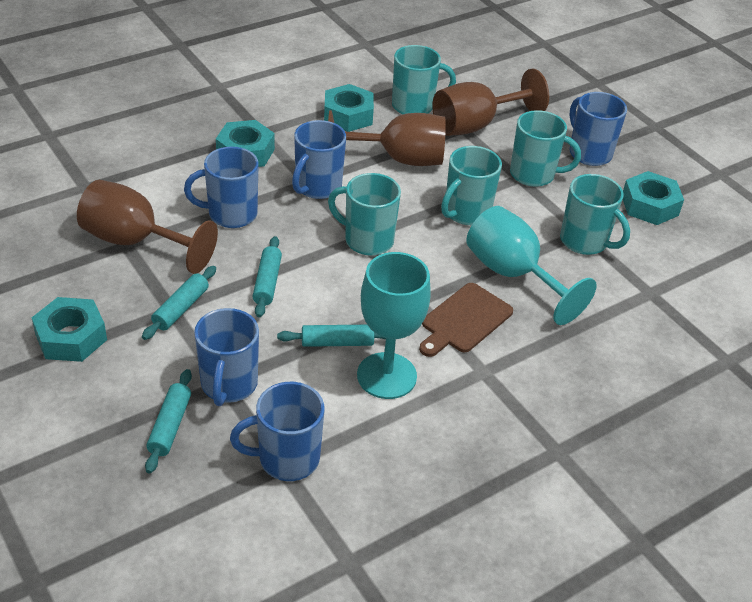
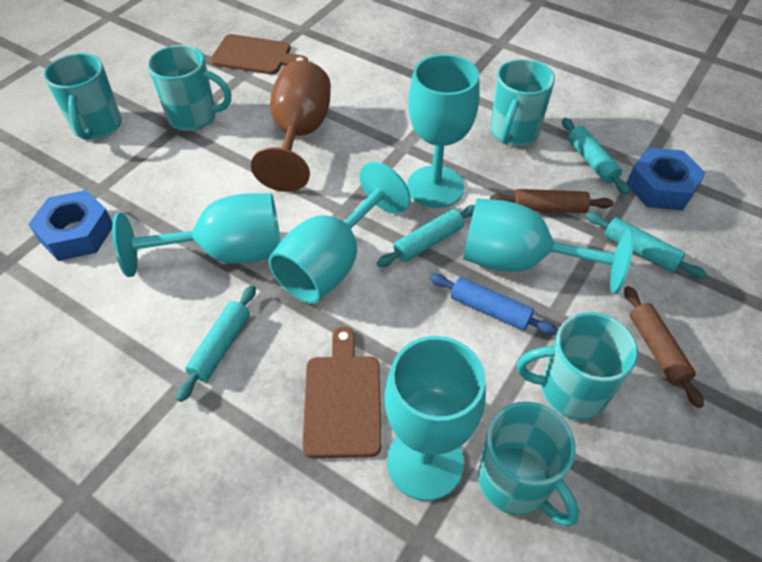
blue mug: 5 -> 0
blue nut: 0 -> 2
blue rolling pin: 0 -> 1
brown cutting board: 1 -> 2
brown goblet: 3 -> 1
brown rolling pin: 0 -> 2
turquoise goblet: 2 -> 5
turquoise nut: 4 -> 0

